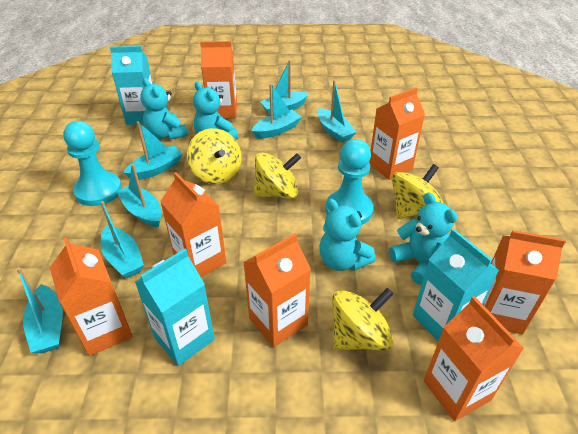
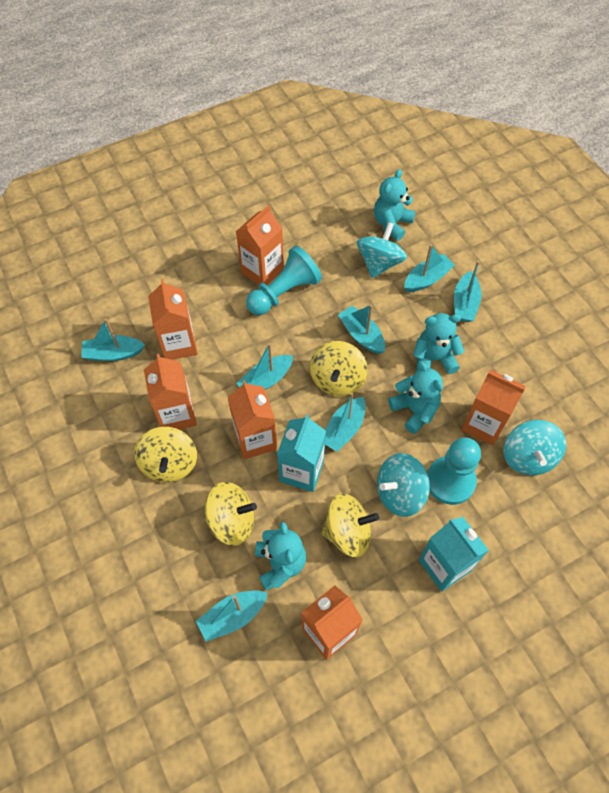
orange carton: 7 -> 6
turquoise carton: 3 -> 2
turquoise spinning top: 0 -> 3

